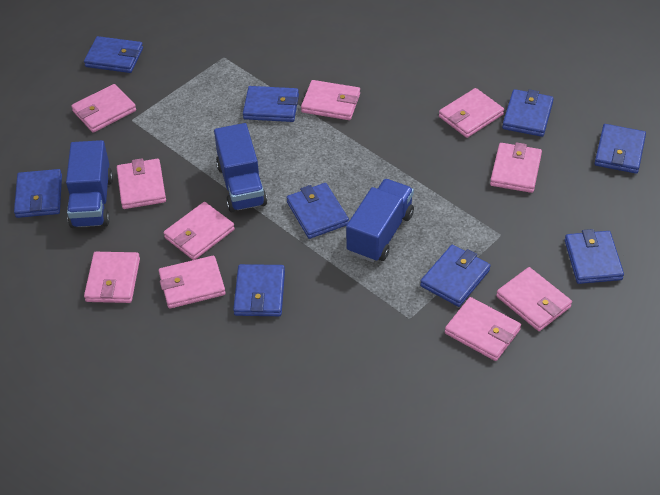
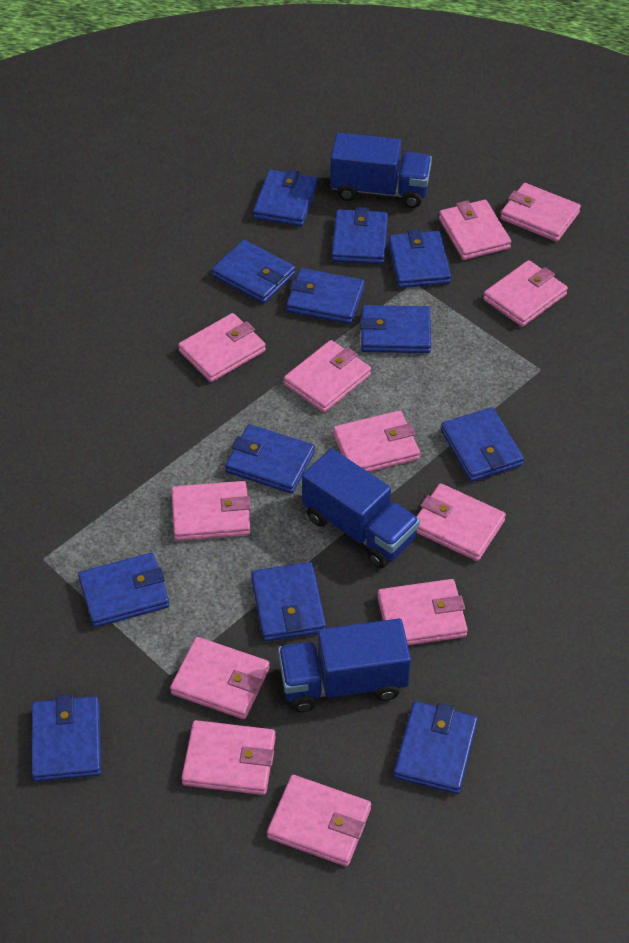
blue wallet: 9 -> 12
pink wallet: 10 -> 12

